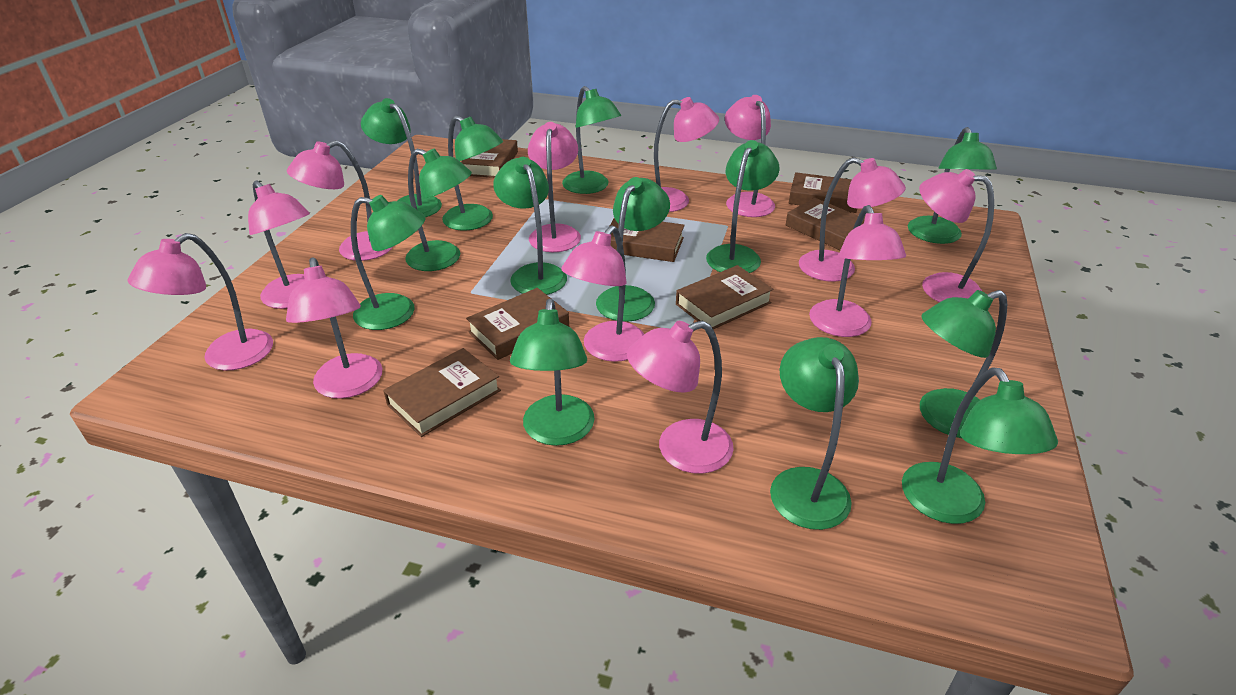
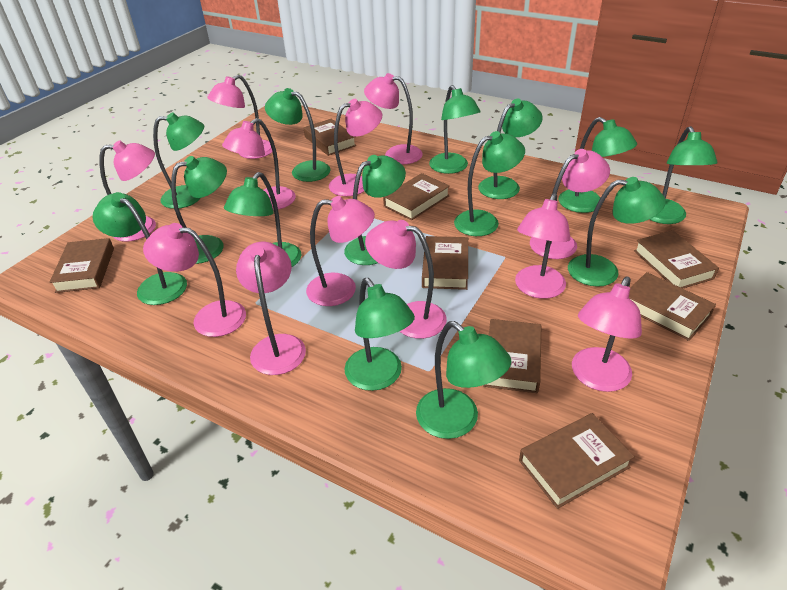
brown book: 7 -> 8
green lamp: 13 -> 14

